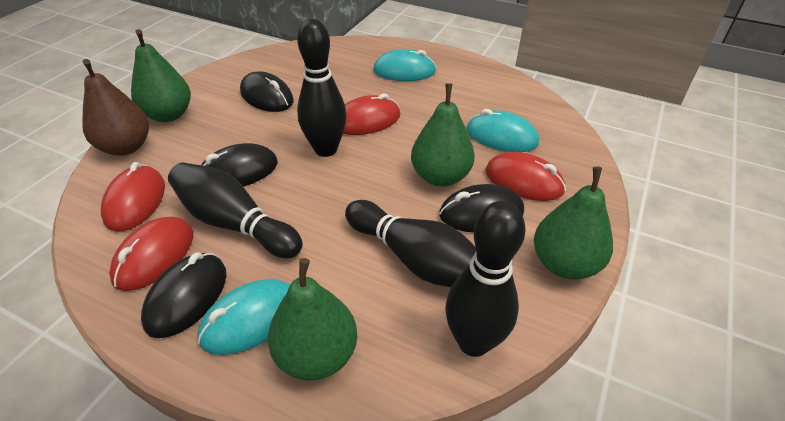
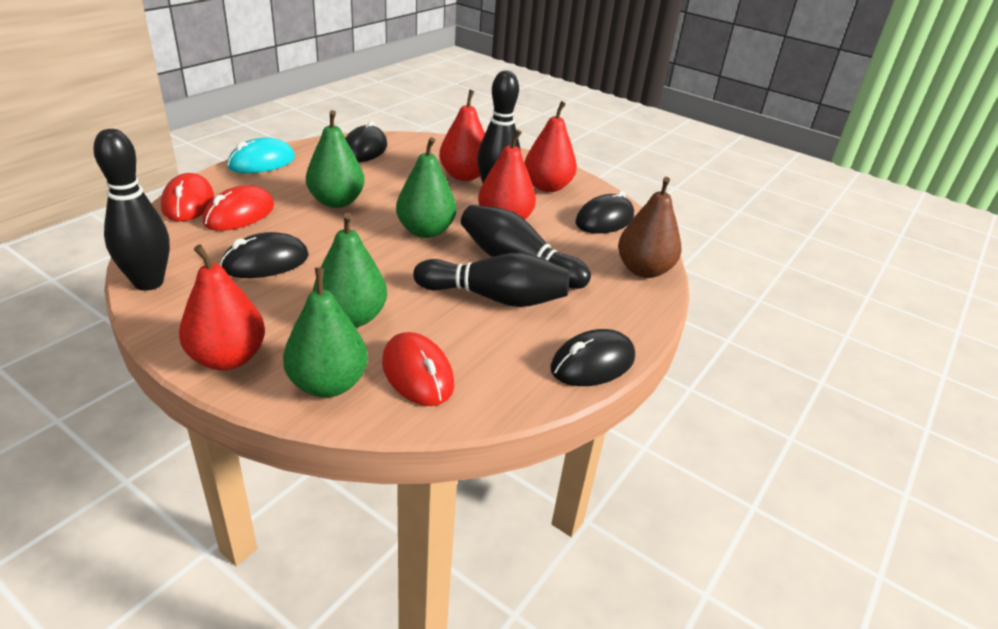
red mouse: 4 -> 3
red pear: 0 -> 4
turquoise mouse: 3 -> 1

